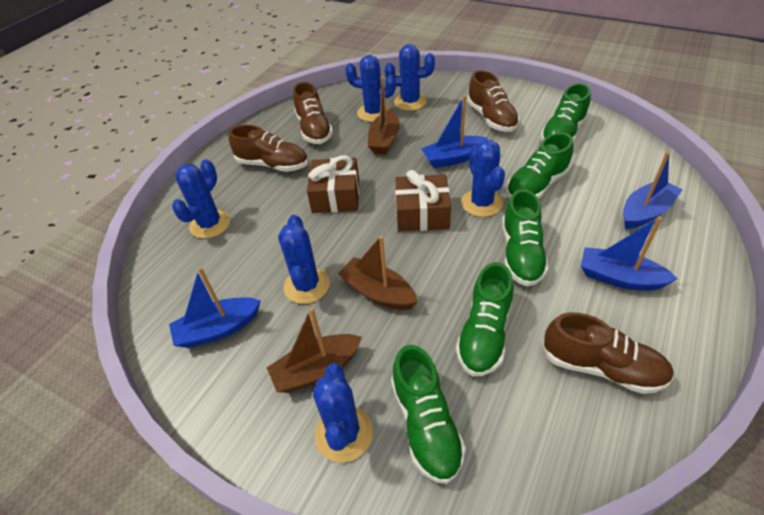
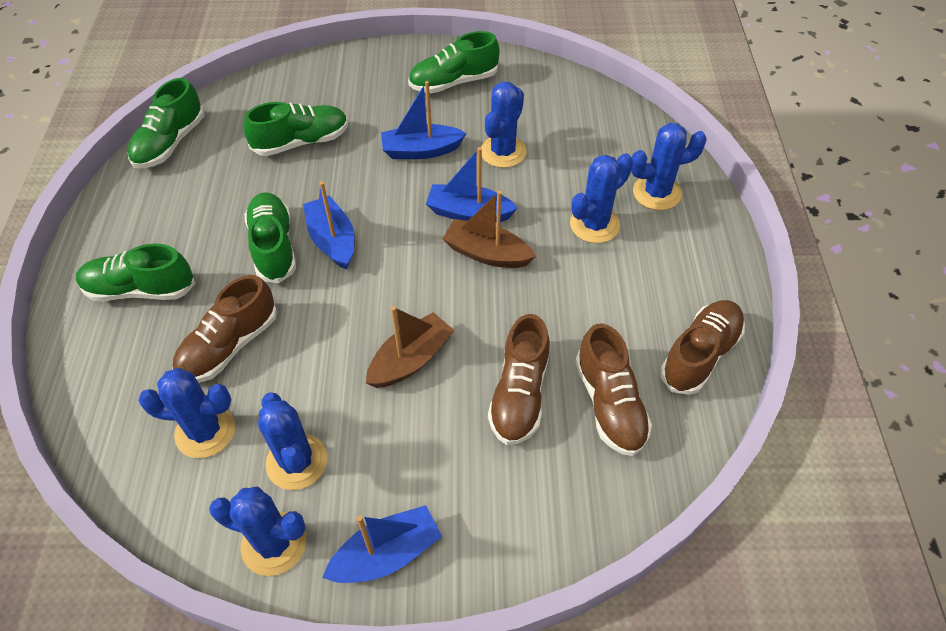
brown boat: 3 -> 2
brown gift: 2 -> 0

